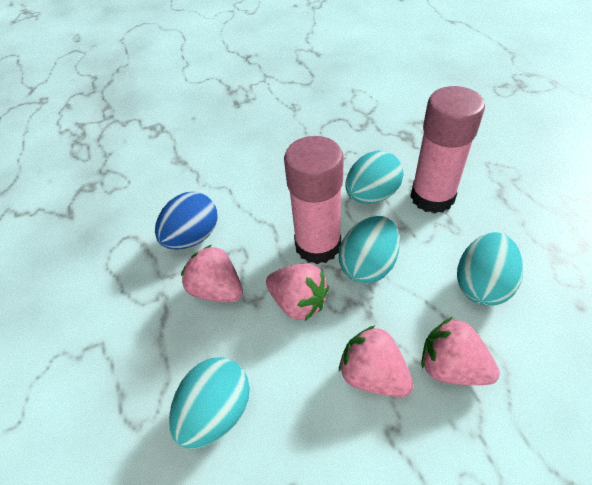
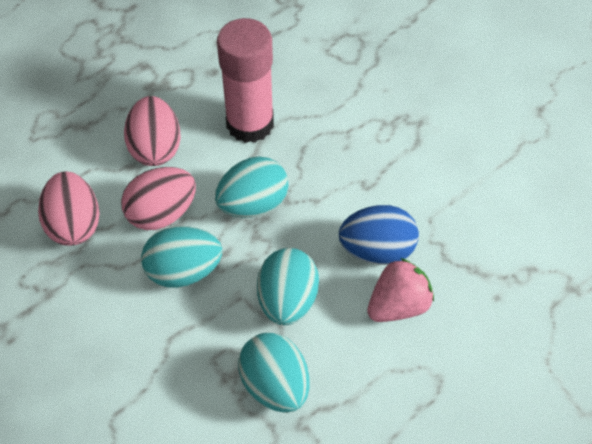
pink egg: 0 -> 3
pink glue stick: 2 -> 1
pink strawberry: 4 -> 1

